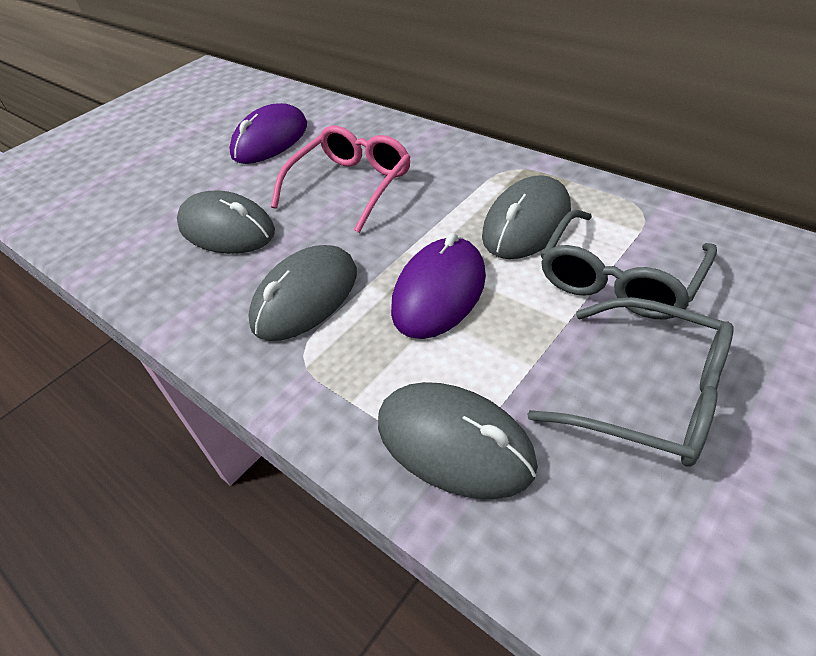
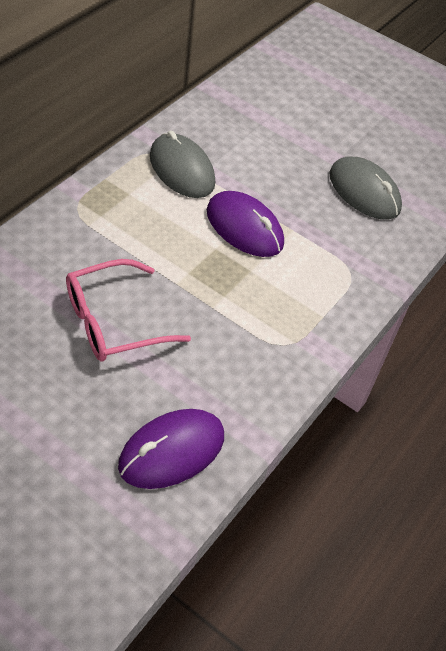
grey glasses: 2 -> 0
grey mouse: 4 -> 2

